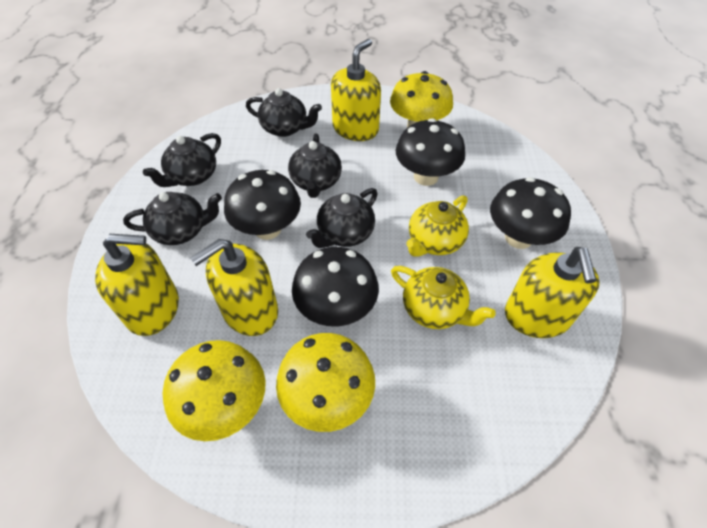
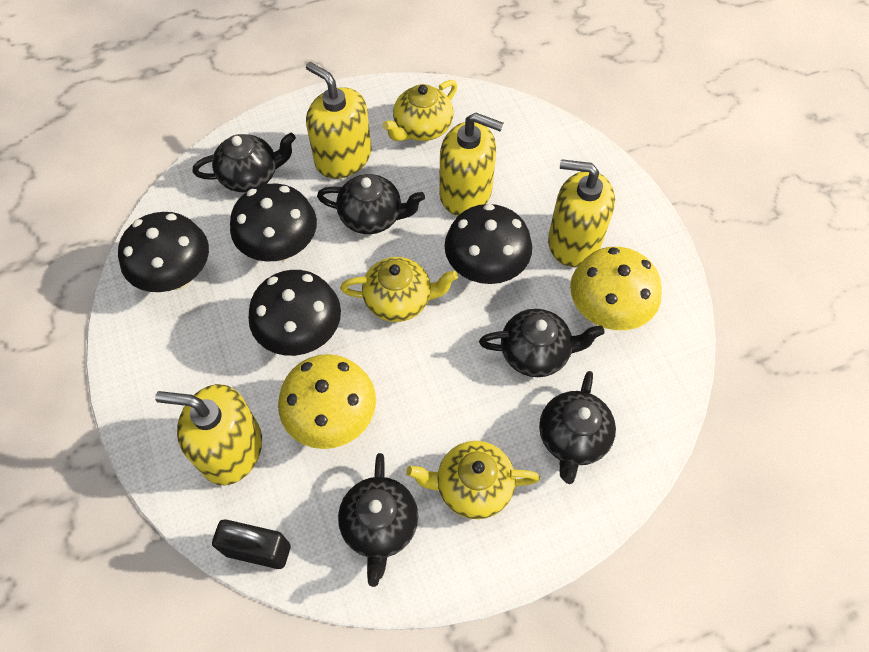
black padlock: 0 -> 1
yellow mushroom: 3 -> 2
yellow teapot: 2 -> 3

